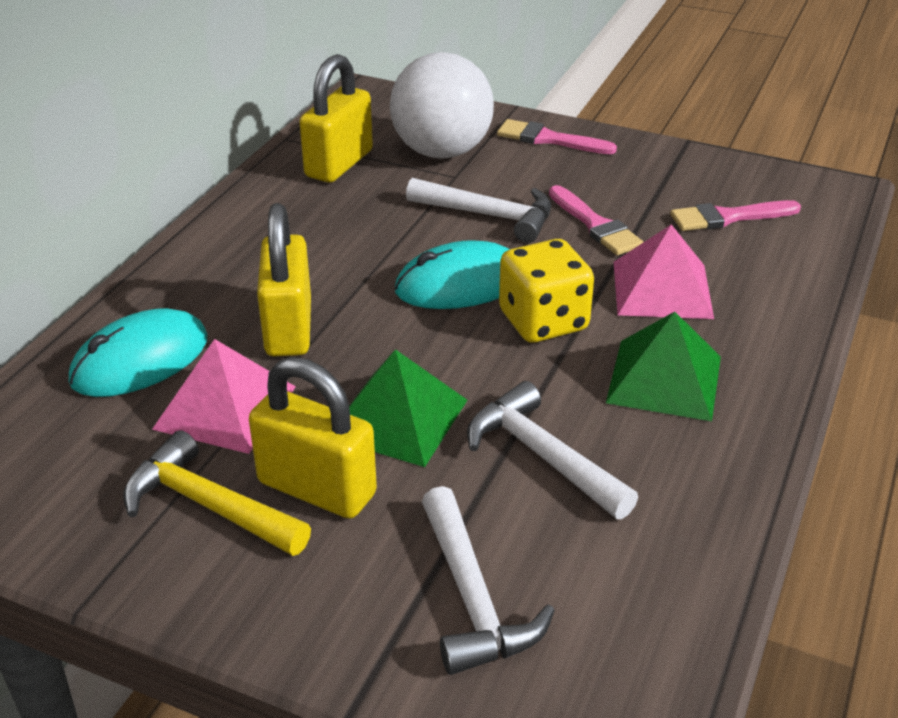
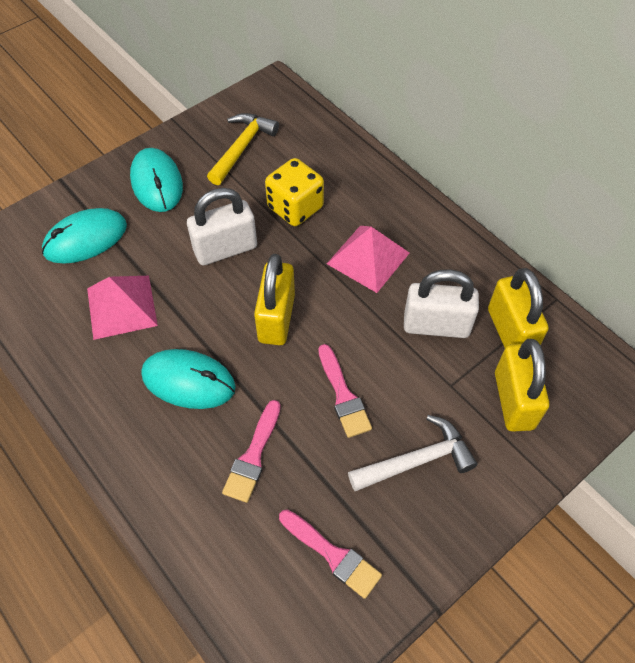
green pyramid: 2 -> 0
turquoise mouse: 2 -> 3
white ball: 1 -> 0
white hammer: 3 -> 1
white padlock: 0 -> 2

